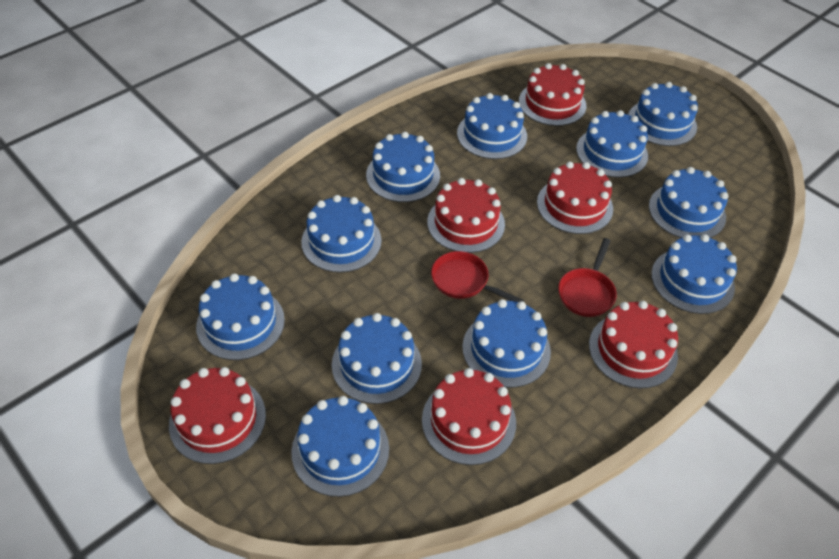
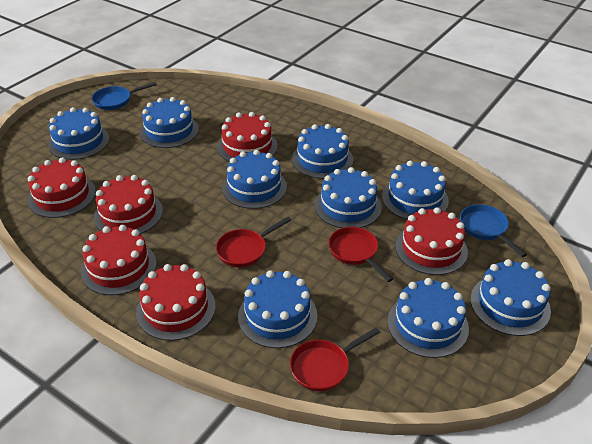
blue cake: 11 -> 9
blue pan: 0 -> 2
red pan: 2 -> 3

